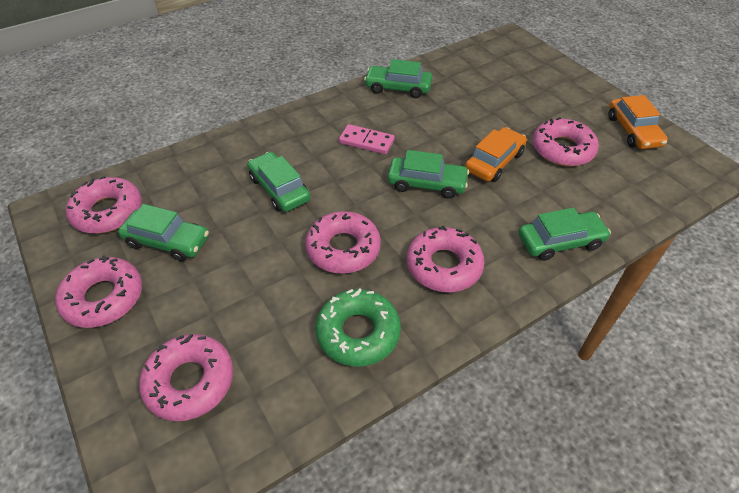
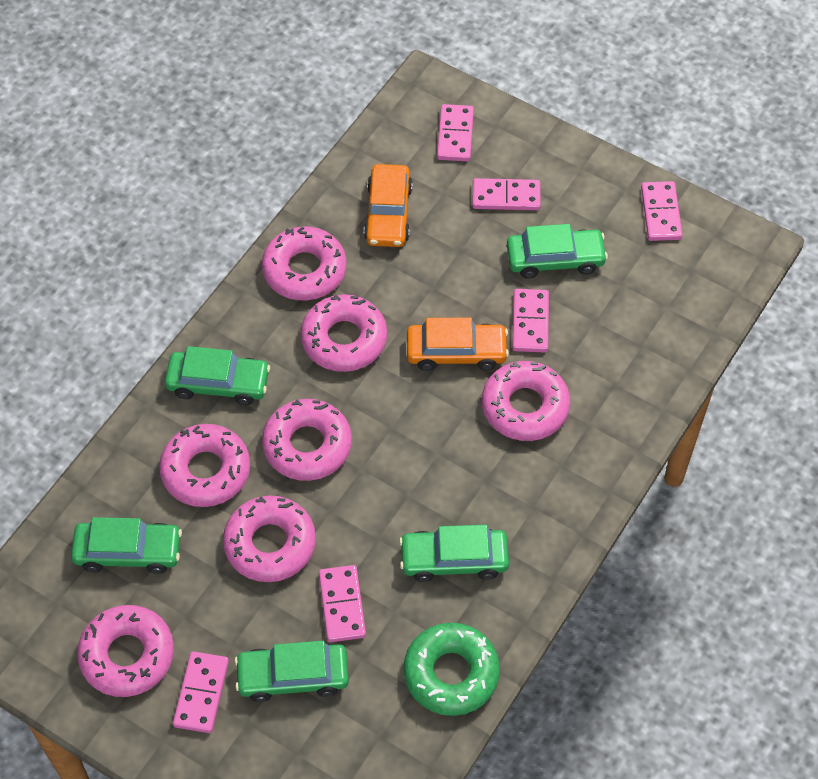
pink domino: 1 -> 6
pink donut: 6 -> 7

